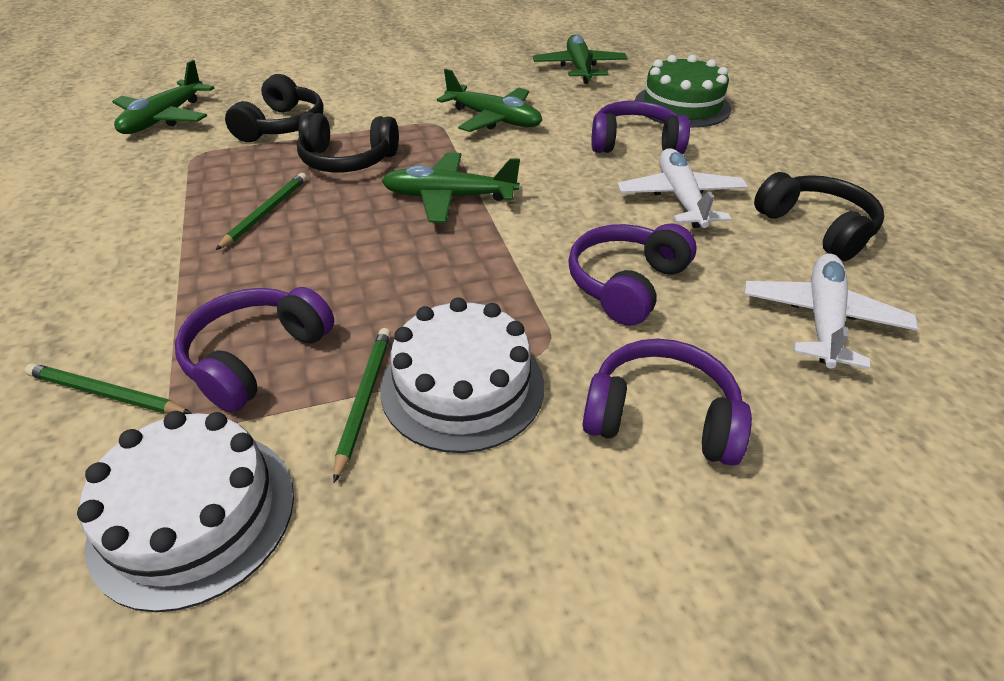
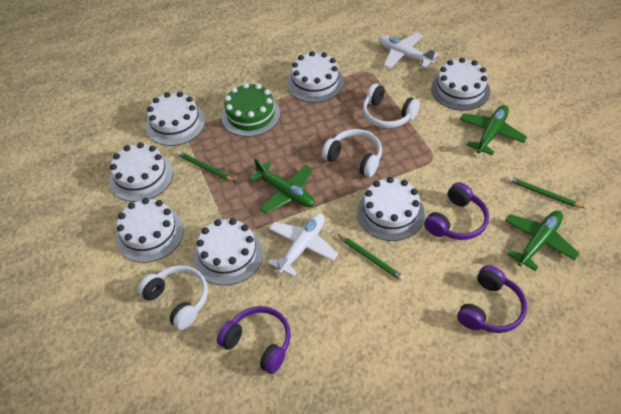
black headphones: 3 -> 0
green plane: 4 -> 3
purple headphones: 4 -> 3
white cake: 2 -> 7
white headphones: 0 -> 3

